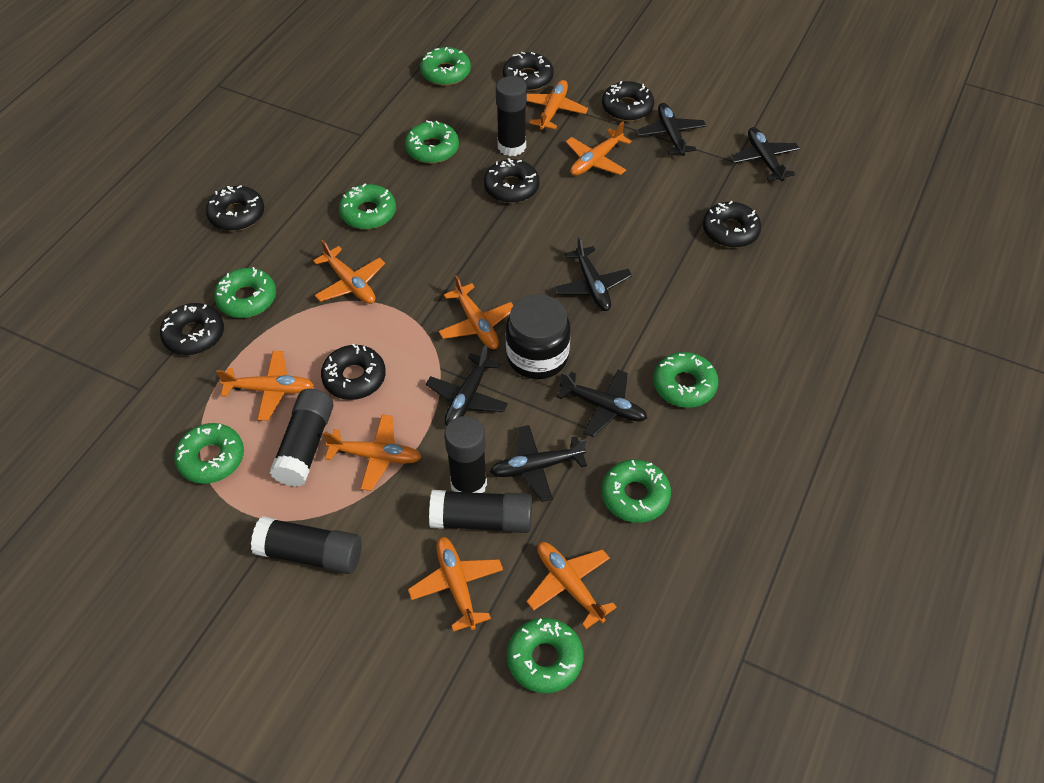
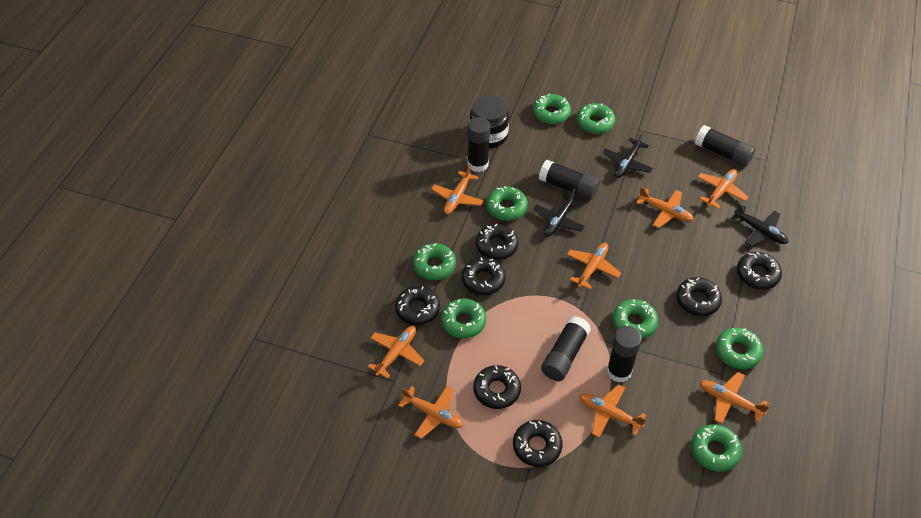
black plane: 6 -> 3

